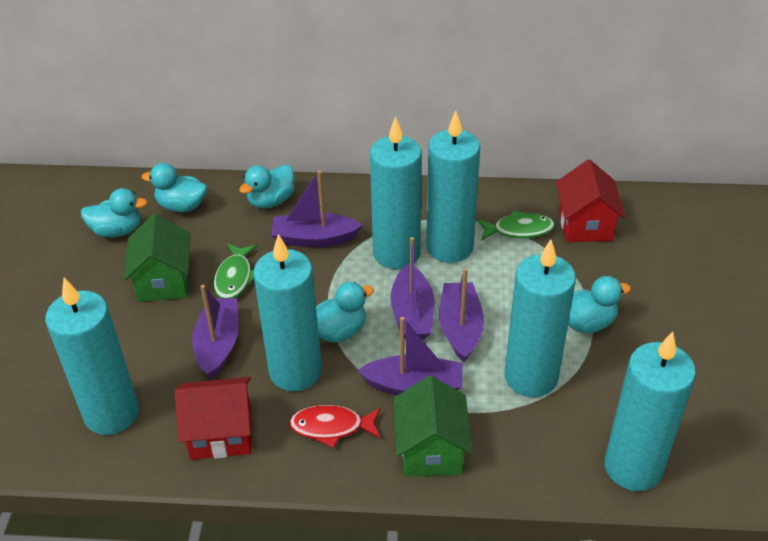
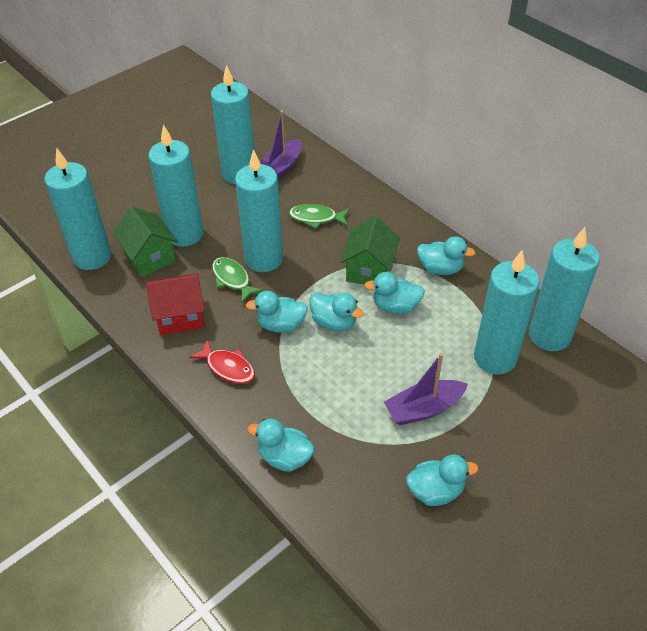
purple boat: 5 -> 2
red house: 2 -> 1
turquoise duck: 5 -> 6

